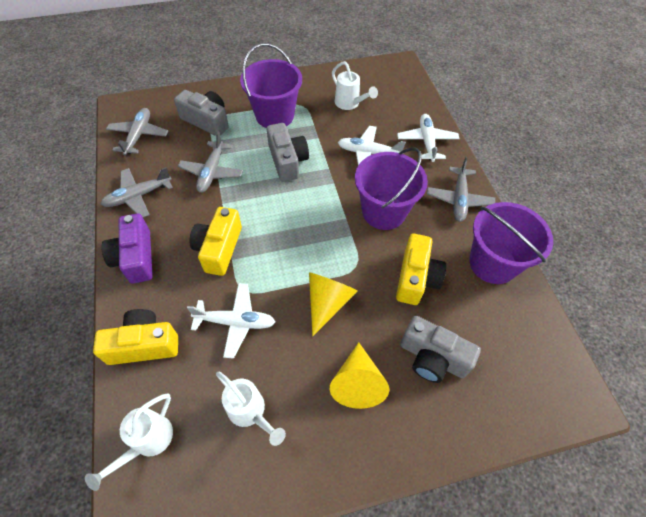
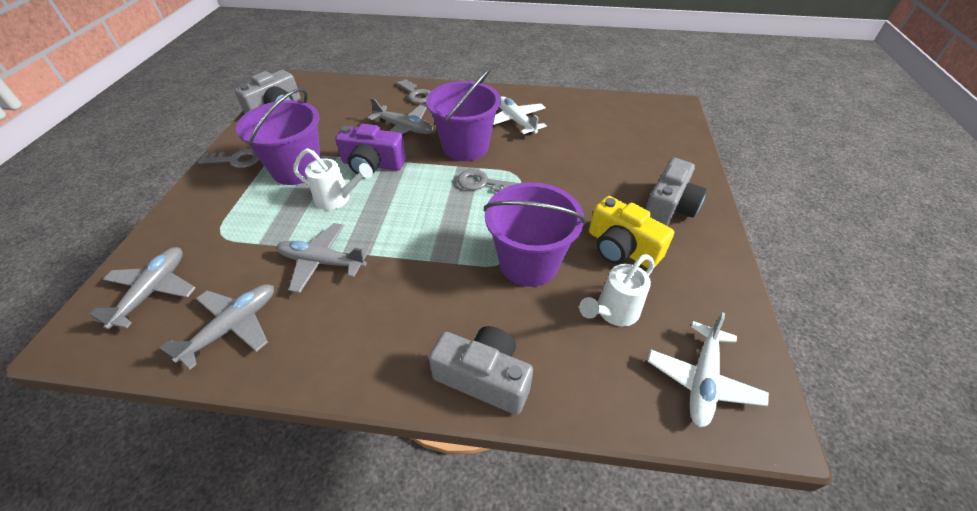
grey key: 0 -> 3
white plane: 3 -> 2
white watering can: 3 -> 2
yellow camera: 3 -> 1
yellow cone: 2 -> 0

